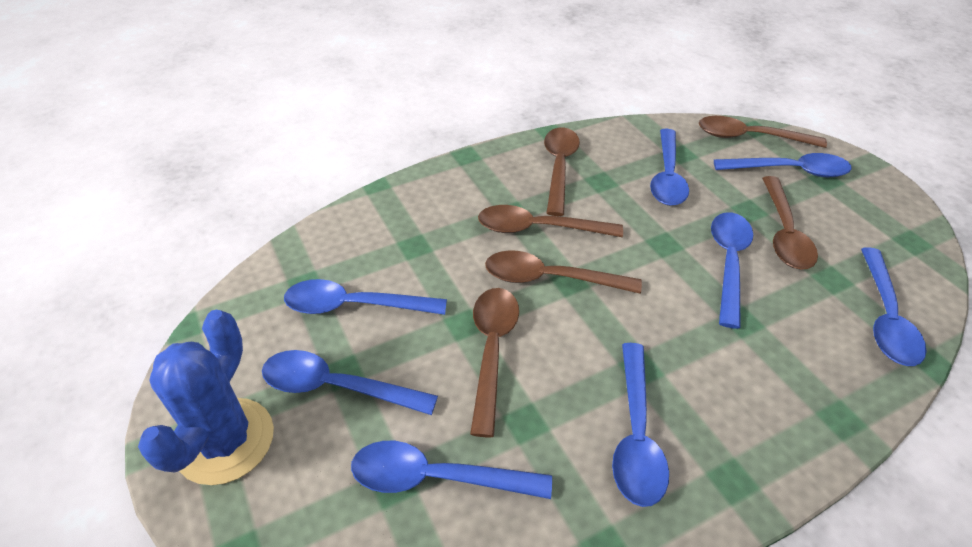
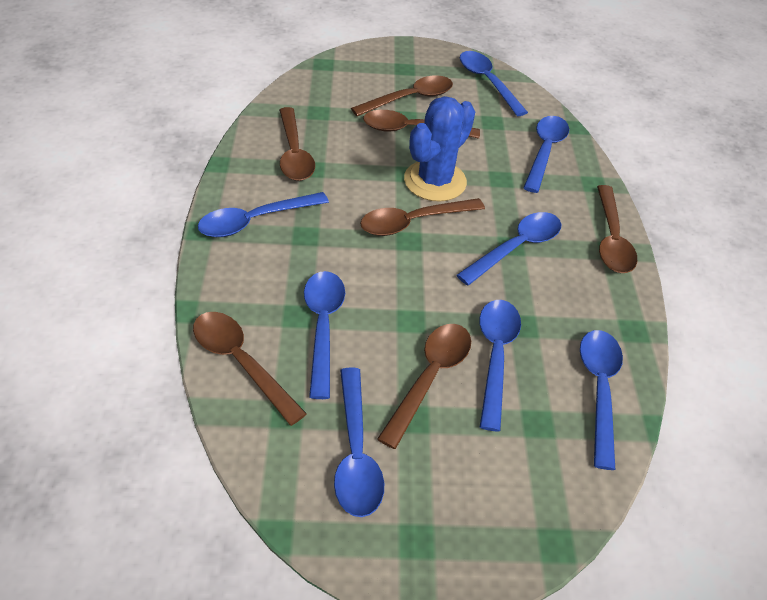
brown spoon: 6 -> 7

